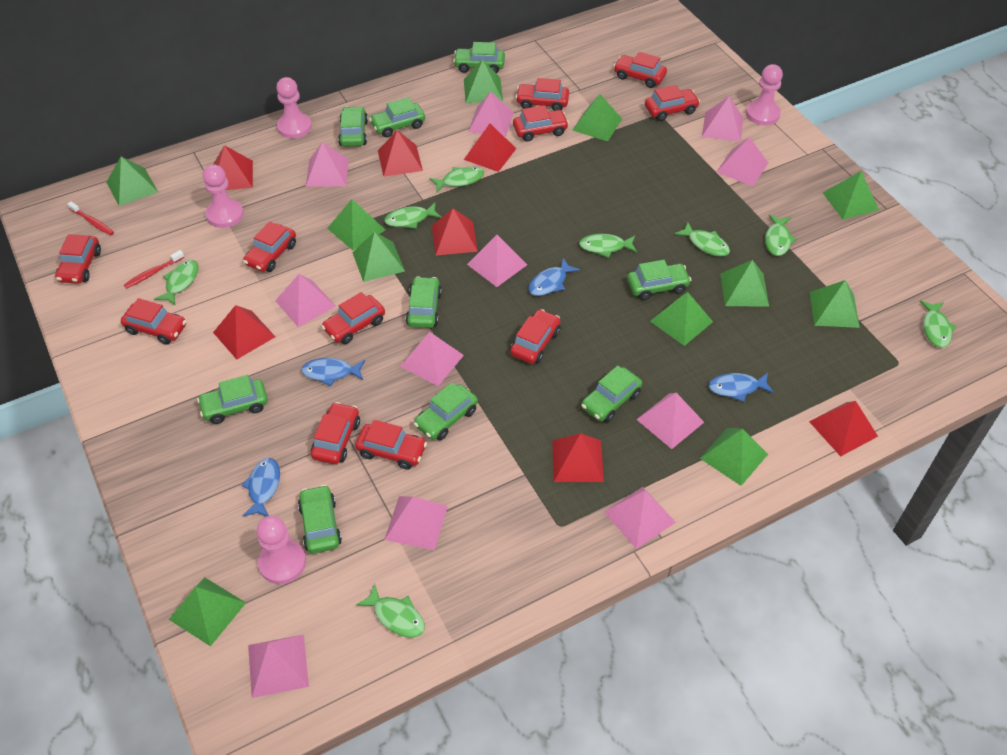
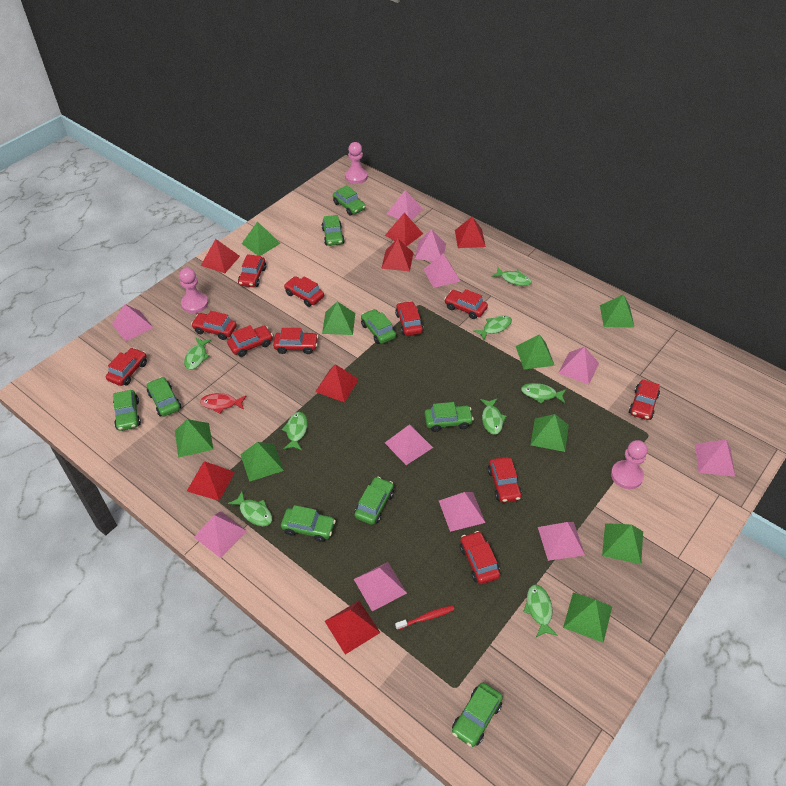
blue fish: 4 -> 0
green pyramid: 11 -> 9
pink pawn: 4 -> 3
red fish: 0 -> 1
red toothbrush: 2 -> 1

